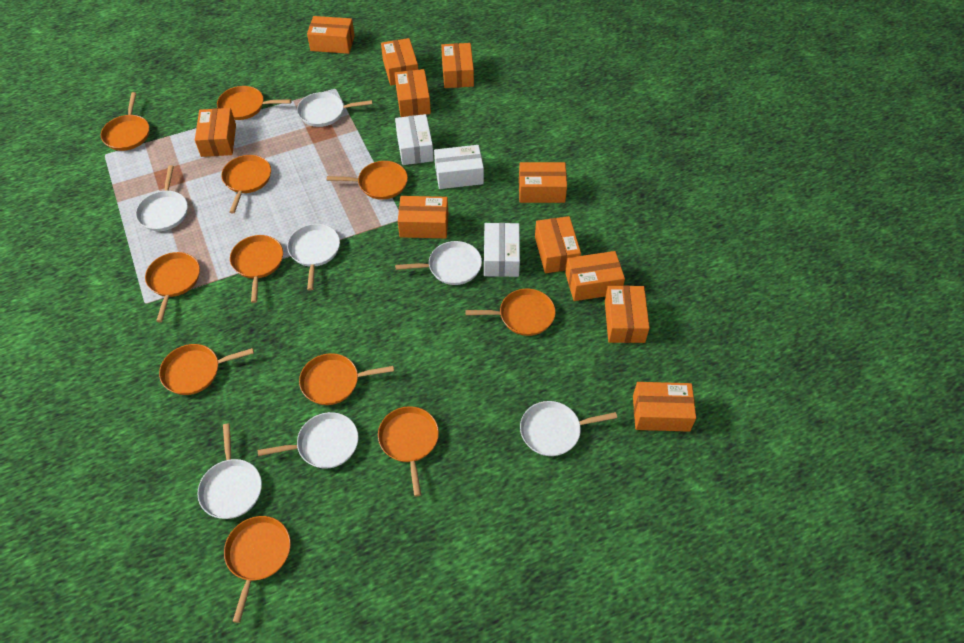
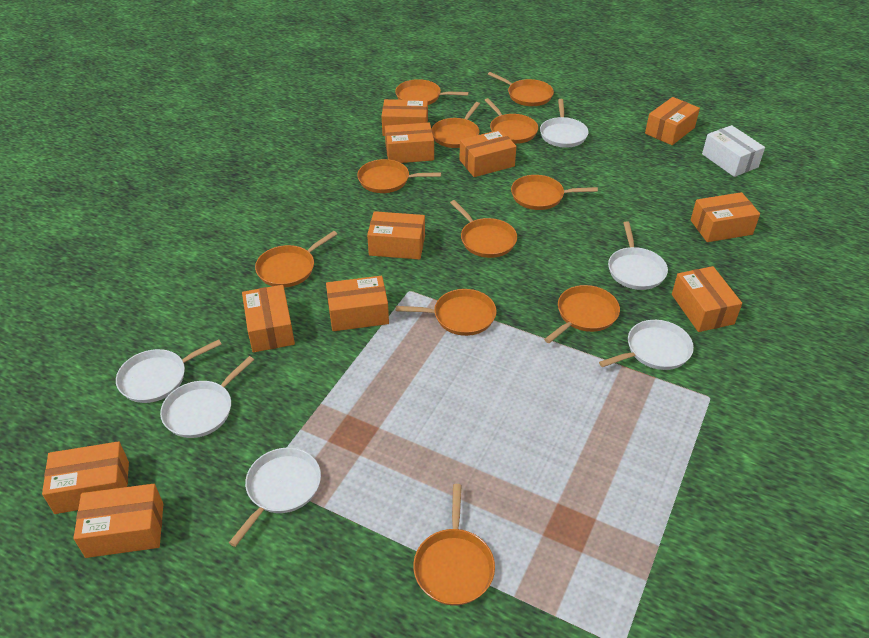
white box: 3 -> 1
white pan: 7 -> 6

